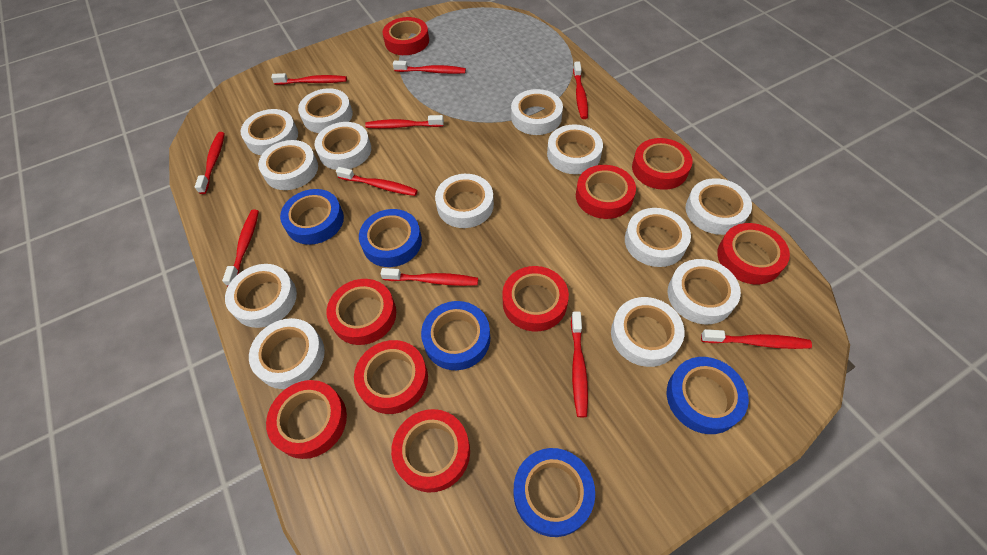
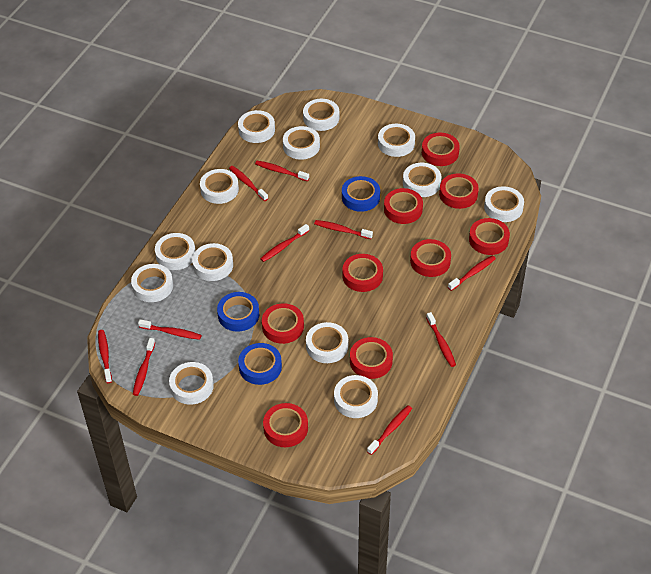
blue tape: 5 -> 3

